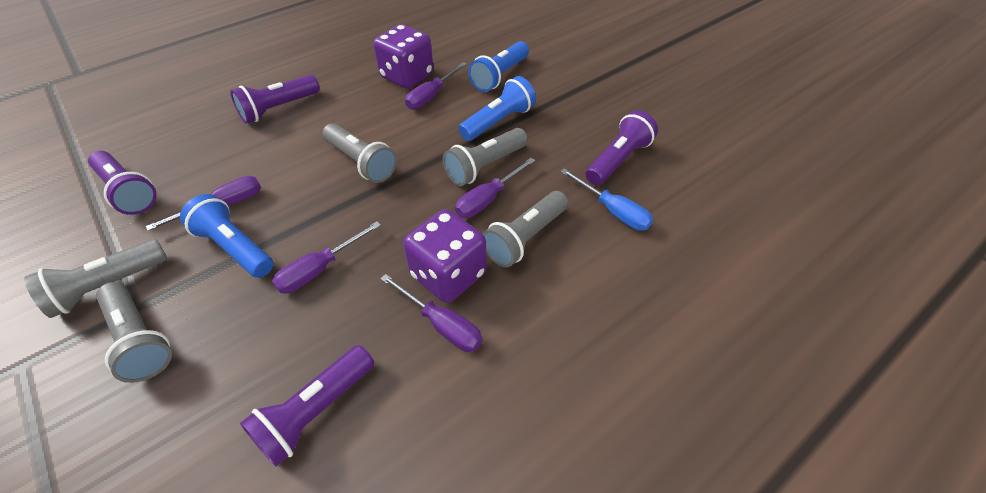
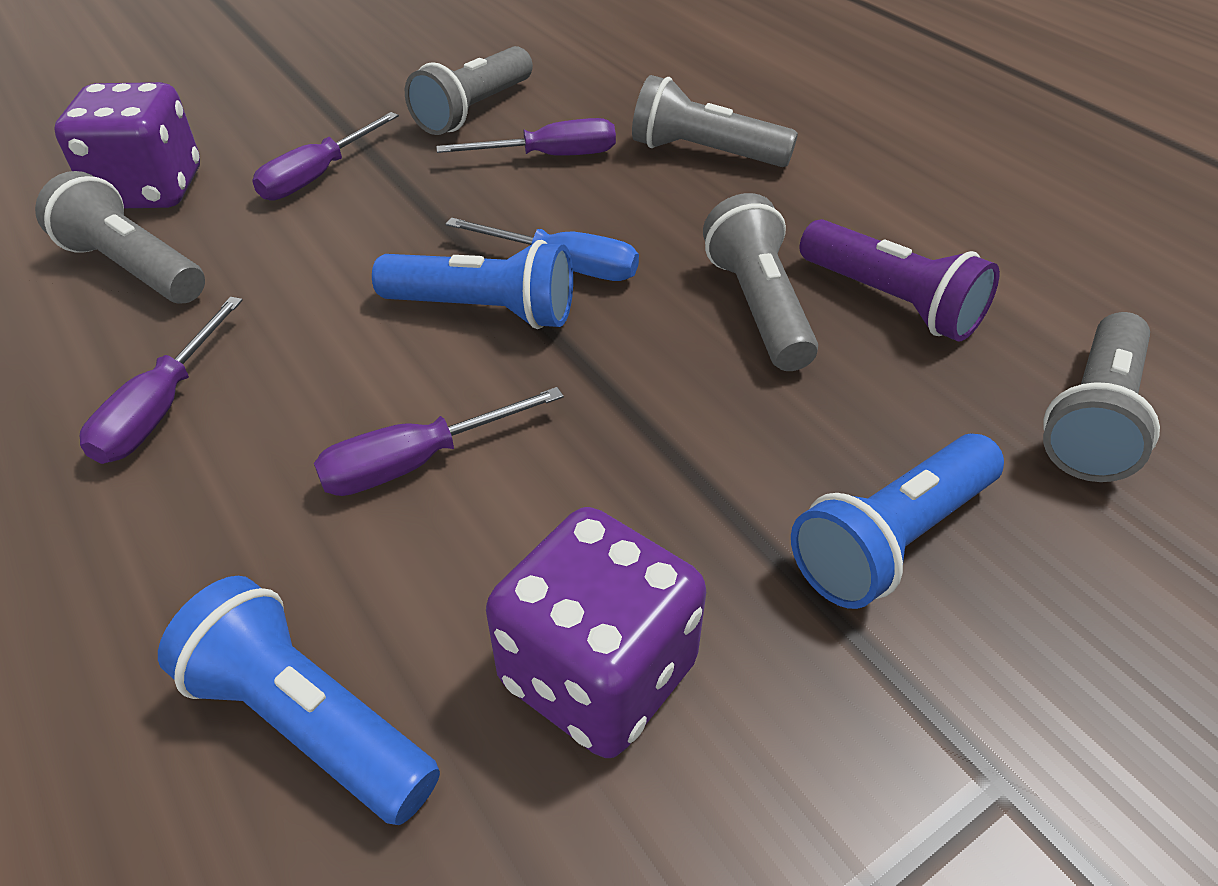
purple flashlight: 4 -> 1
purple screwdriver: 5 -> 4

